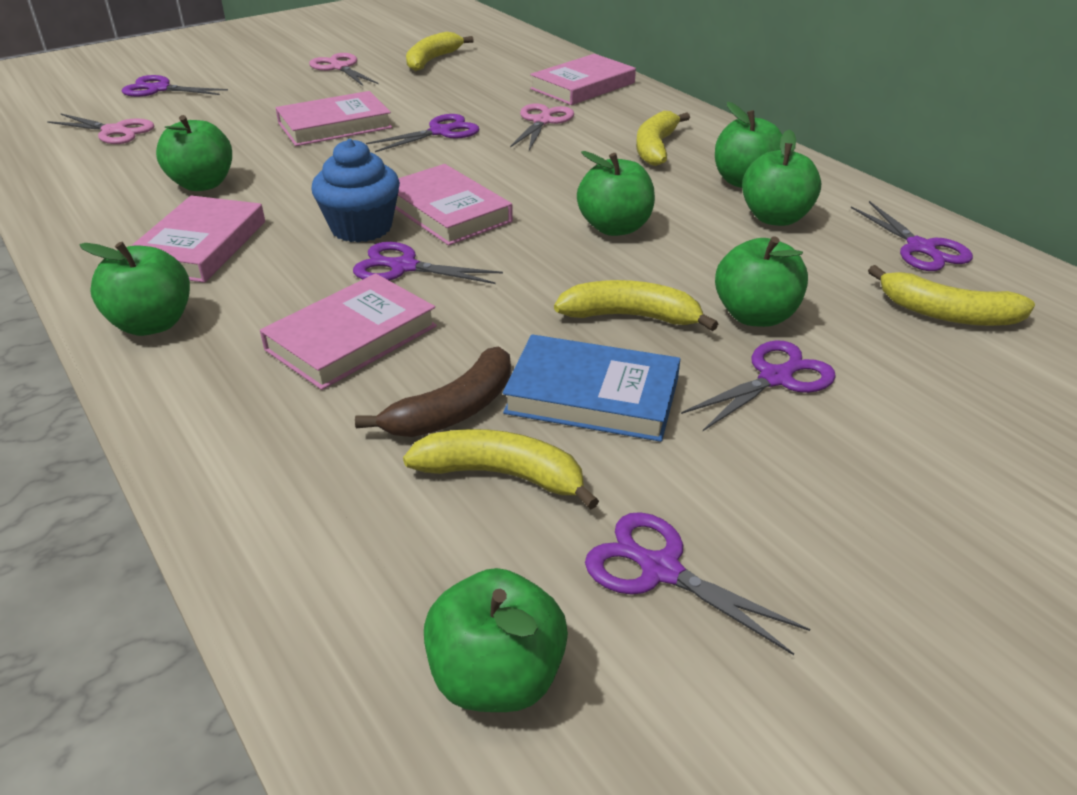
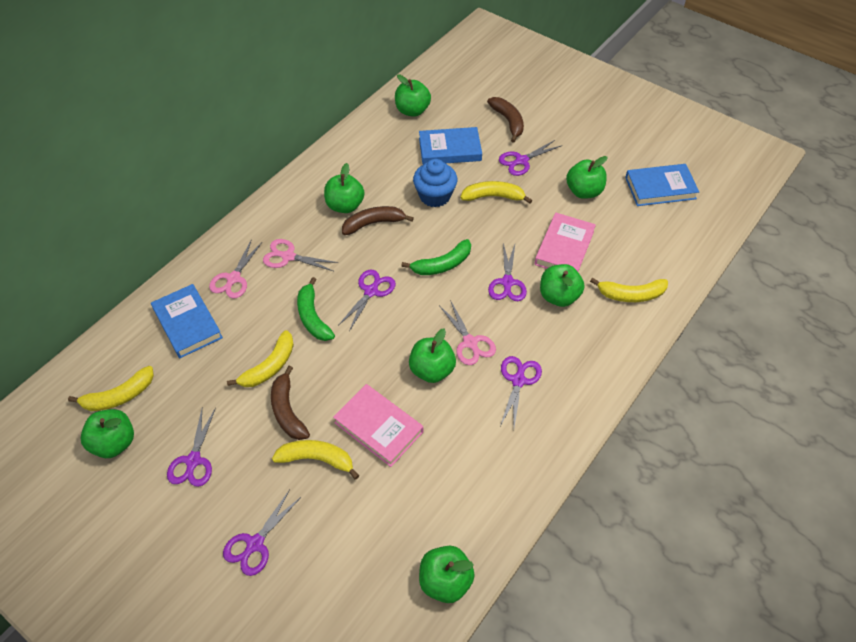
blue book: 1 -> 3
brown banana: 1 -> 3
green banana: 0 -> 2
pink book: 5 -> 2

